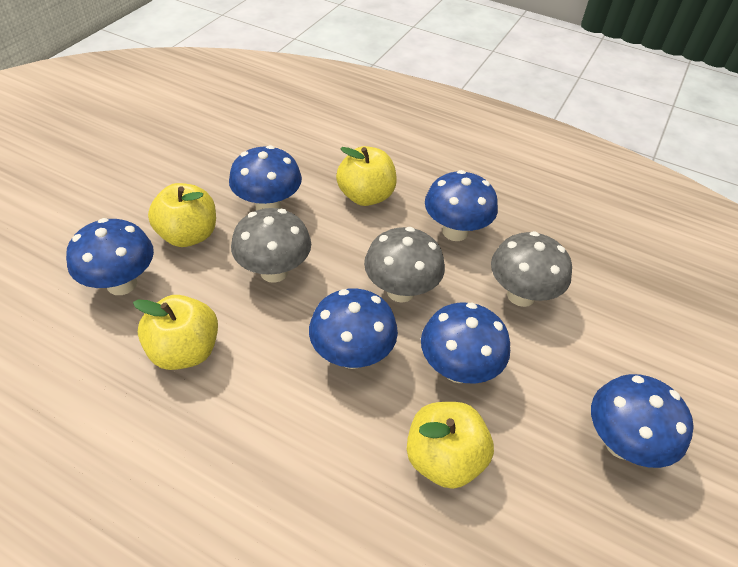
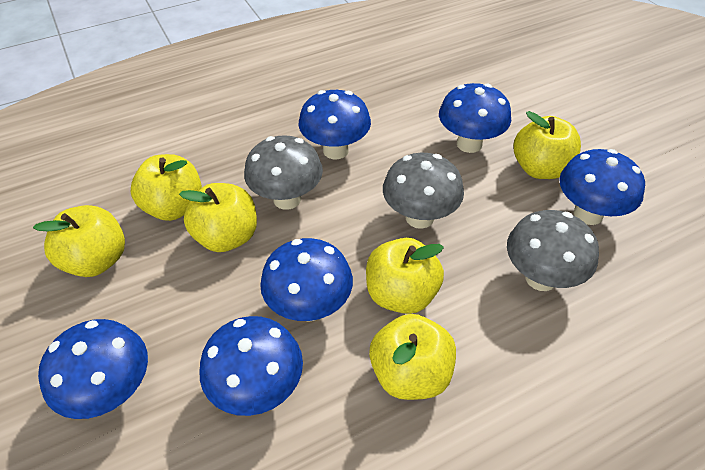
yellow apple: 4 -> 6

